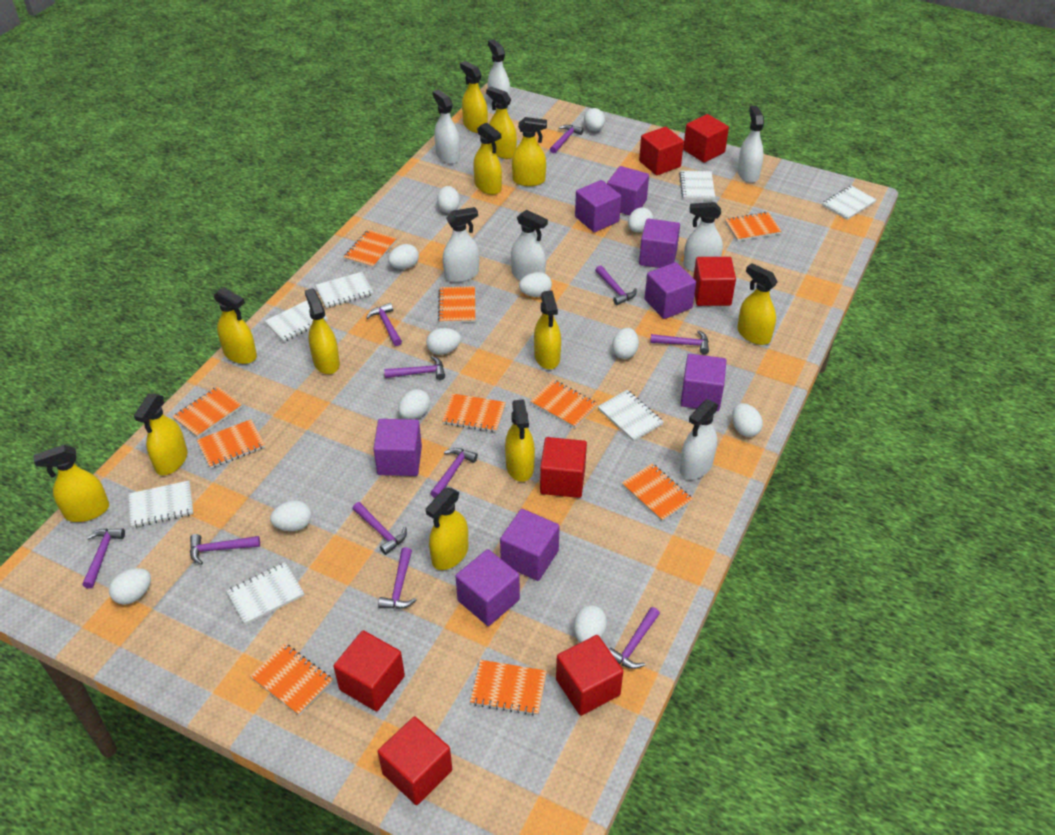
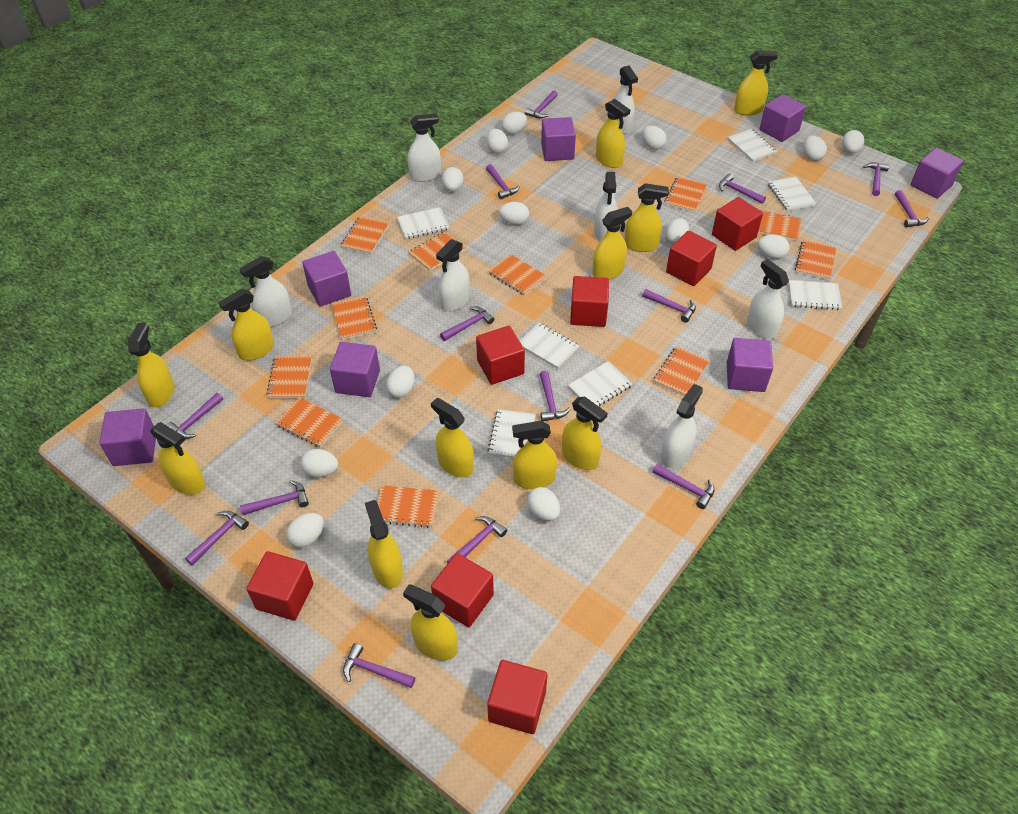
orange notebook: 10 -> 11
purple cube: 8 -> 7
purple hammer: 11 -> 14
white egg: 12 -> 13

